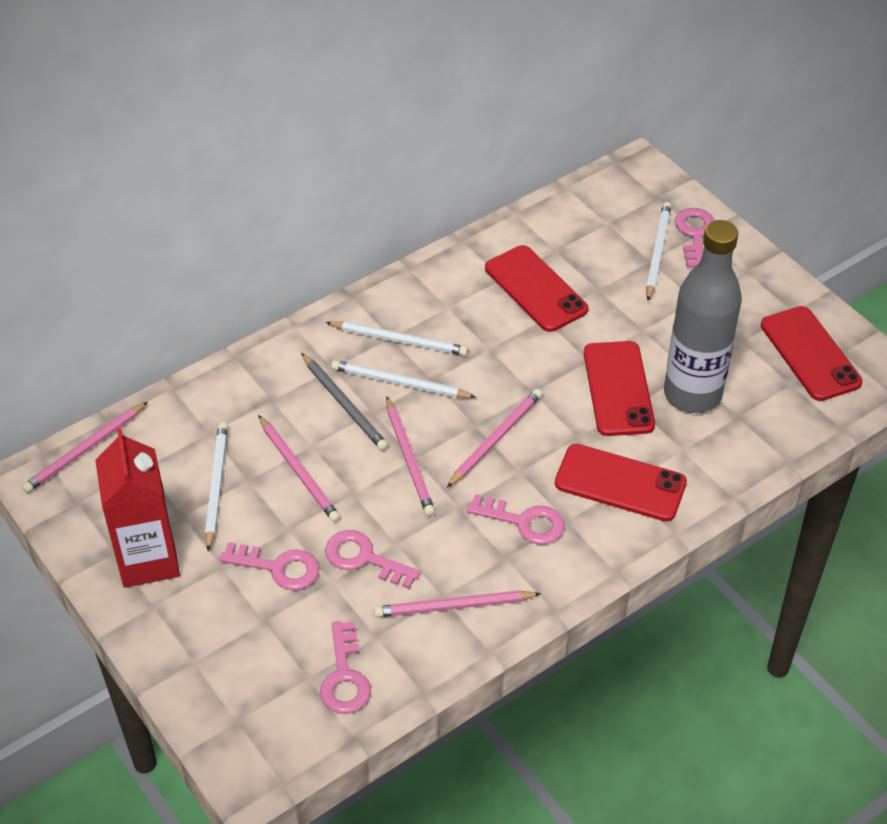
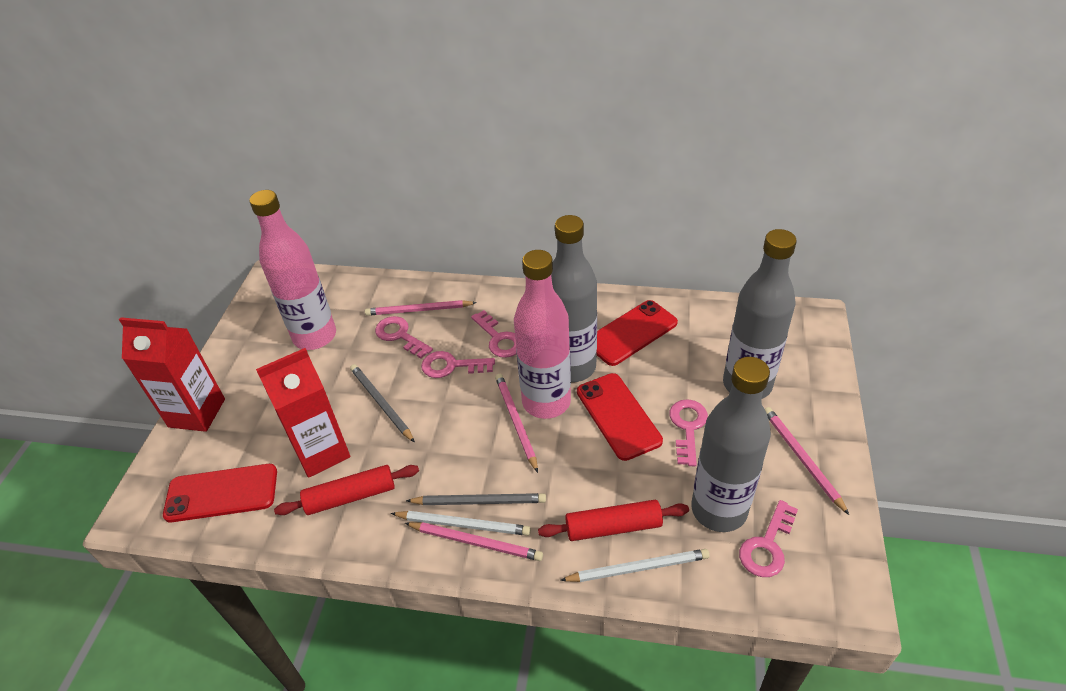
grey bottle: 1 -> 3
grey pencil: 1 -> 2
pink bottle: 0 -> 2
pink pencil: 5 -> 4
red carton: 1 -> 2
red phone: 4 -> 3
red rolling pin: 0 -> 2
white pencil: 4 -> 2

